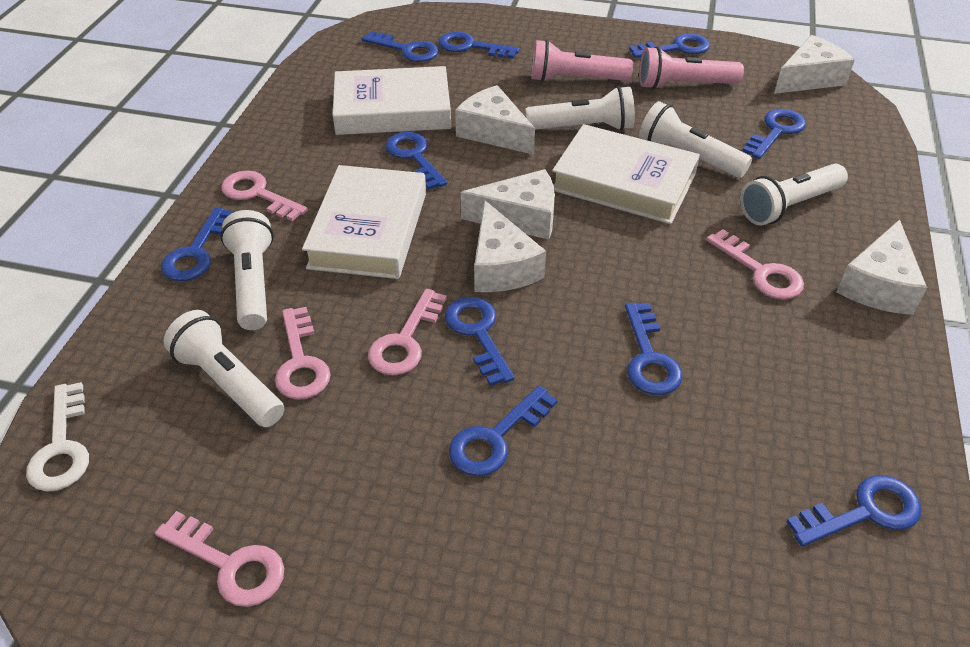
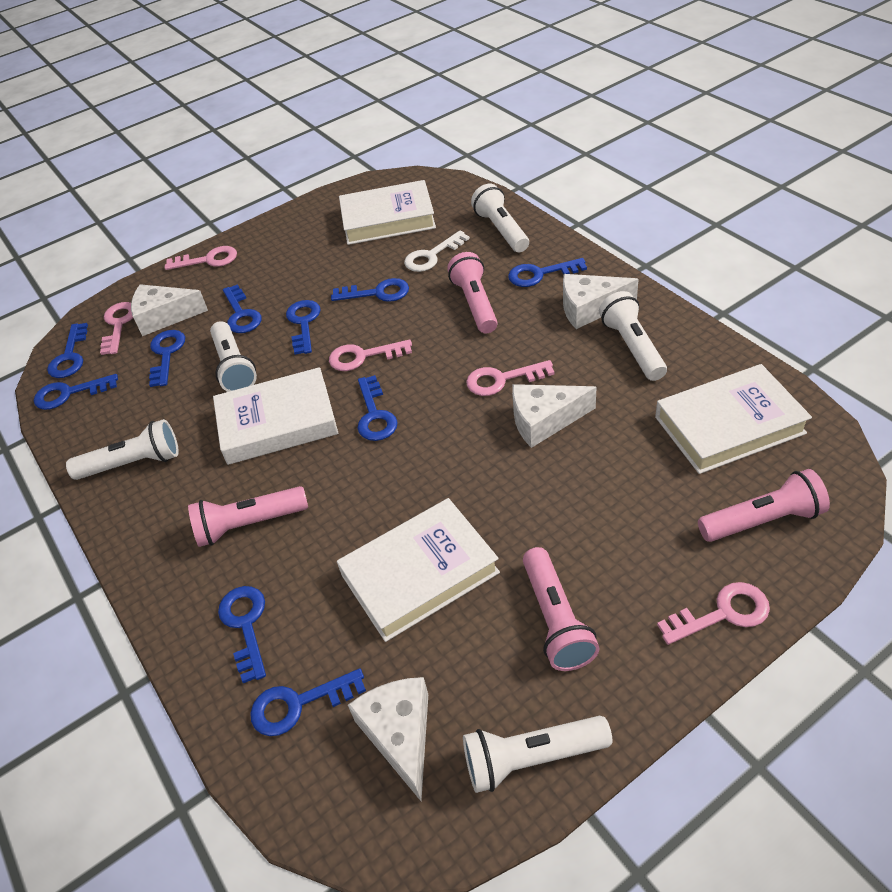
pink flashlight: 2 -> 4
white book: 3 -> 4
white cheese: 5 -> 4

